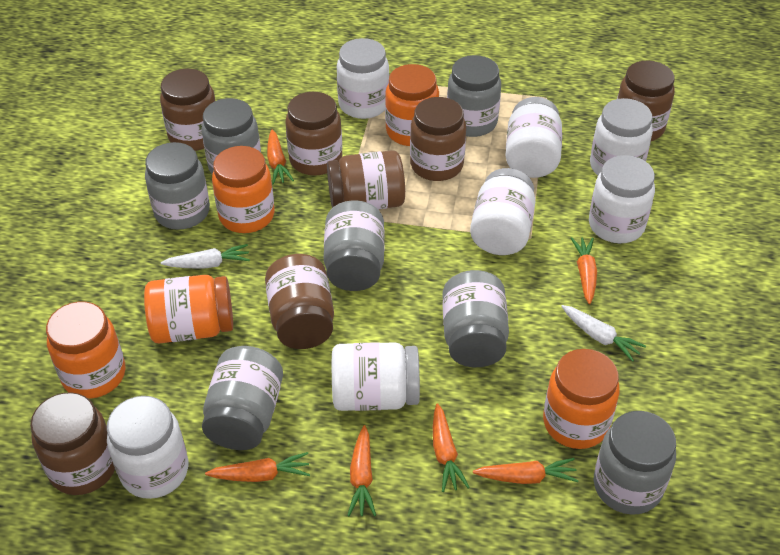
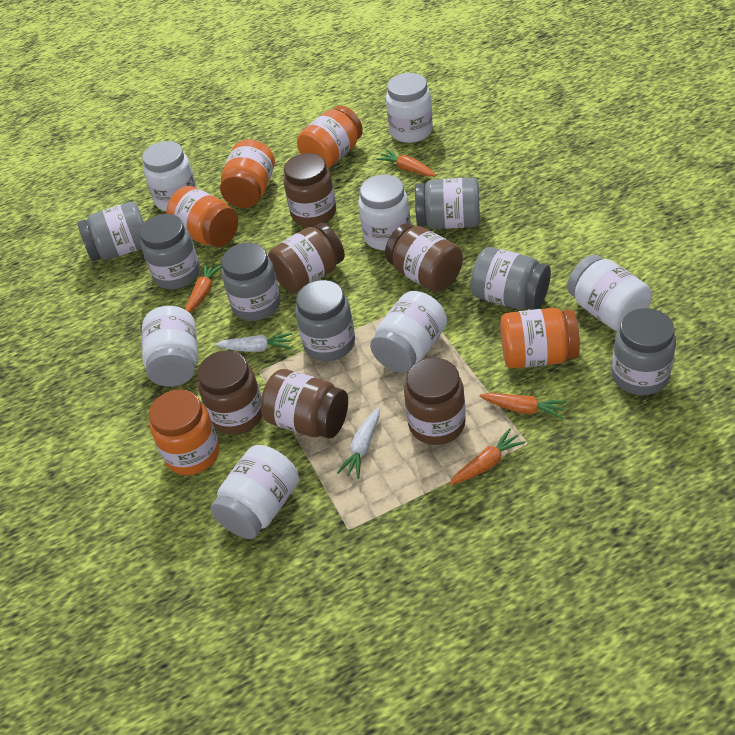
brown jar: 7 -> 6
orange carrot: 6 -> 4

